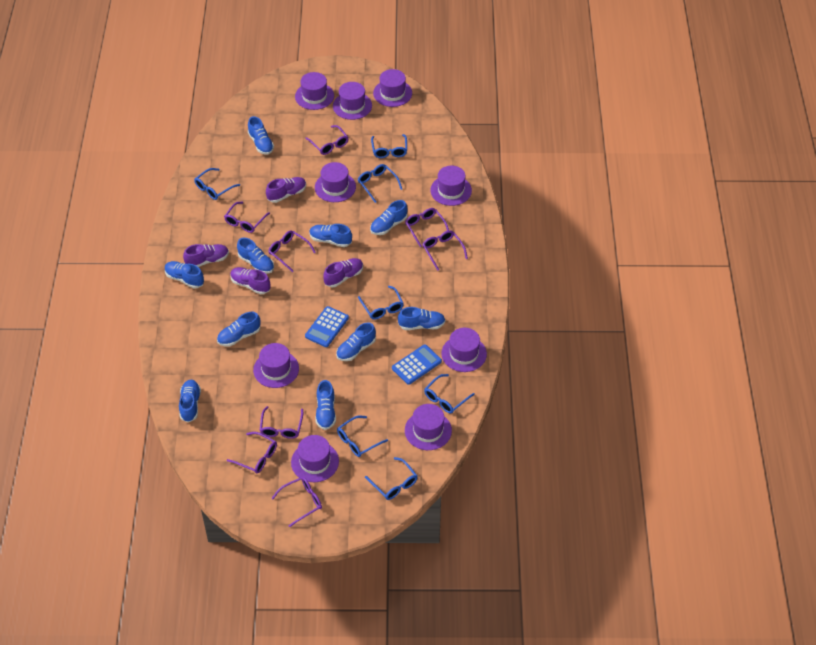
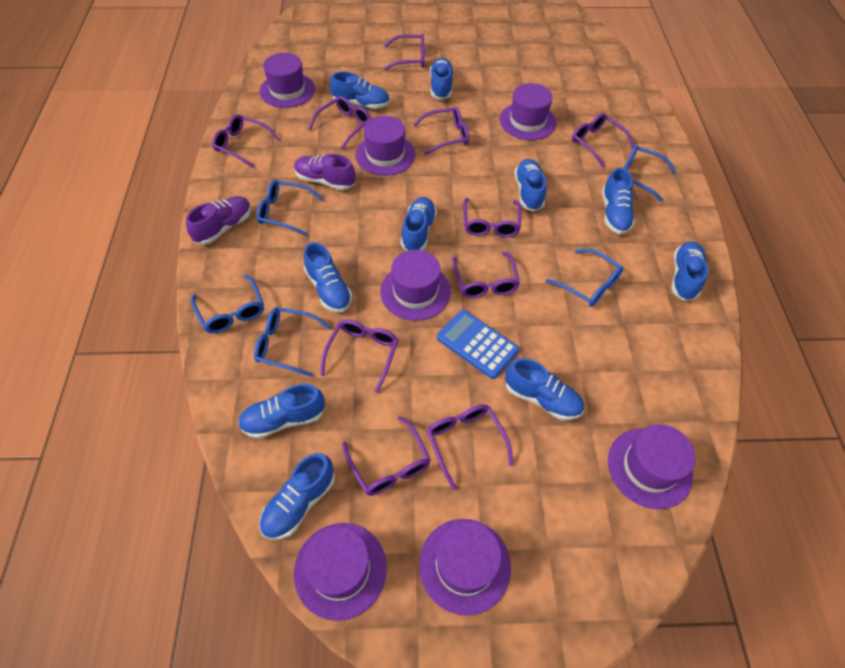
blue calculator: 2 -> 1
blue glasses: 7 -> 5
purple glasses: 8 -> 10
purple hat: 9 -> 7
purple shoe: 4 -> 2

